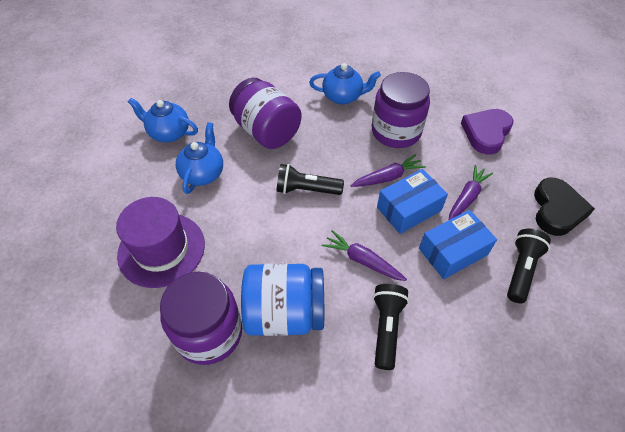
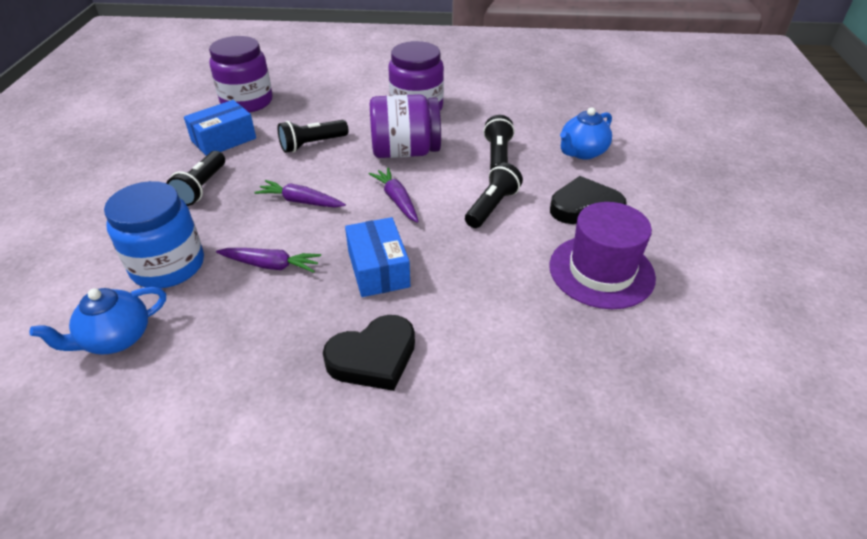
black flashlight: 3 -> 4
black heart: 1 -> 2
blue teapot: 3 -> 2
purple heart: 1 -> 0

